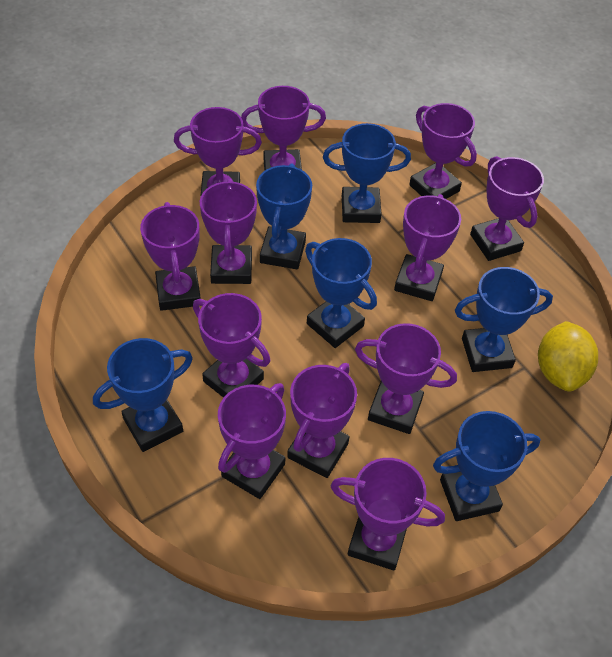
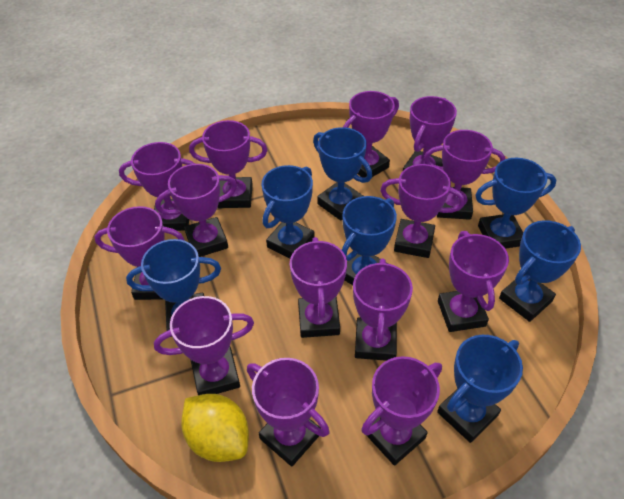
blue trophy: 6 -> 7
purple trophy: 12 -> 14

